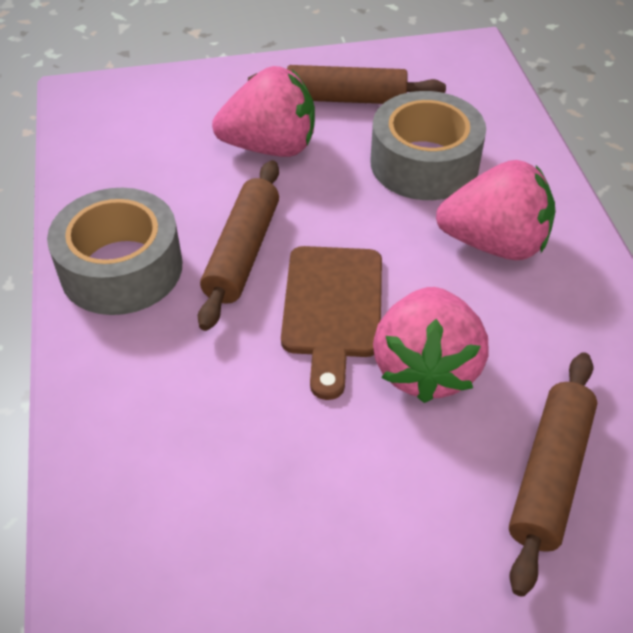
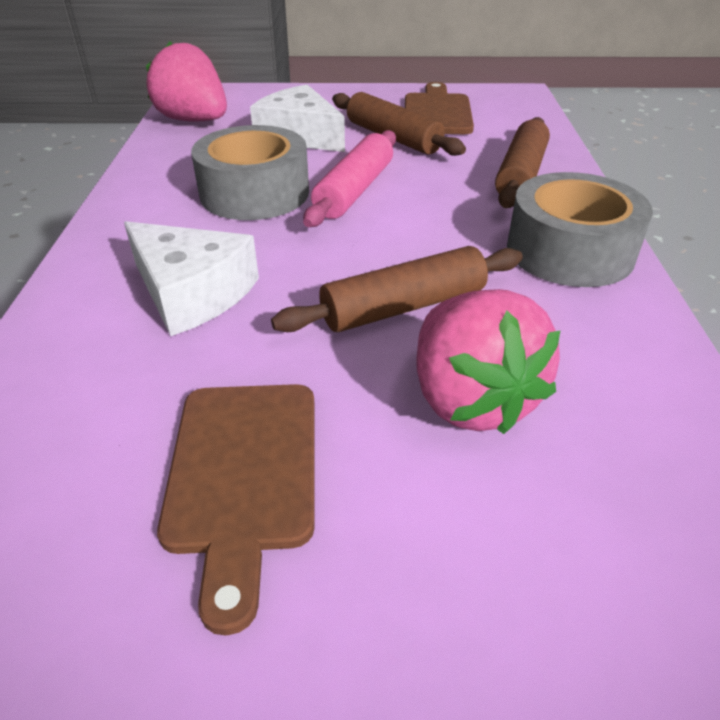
brown cutting board: 1 -> 2
pink rolling pin: 0 -> 1
pink strawberry: 3 -> 2
white cheese: 0 -> 2

